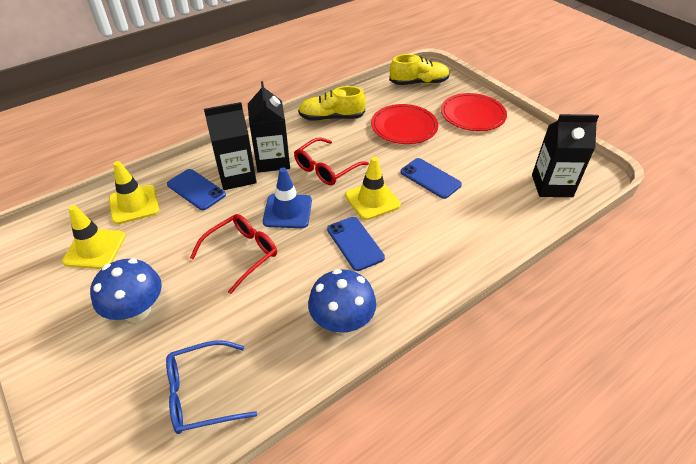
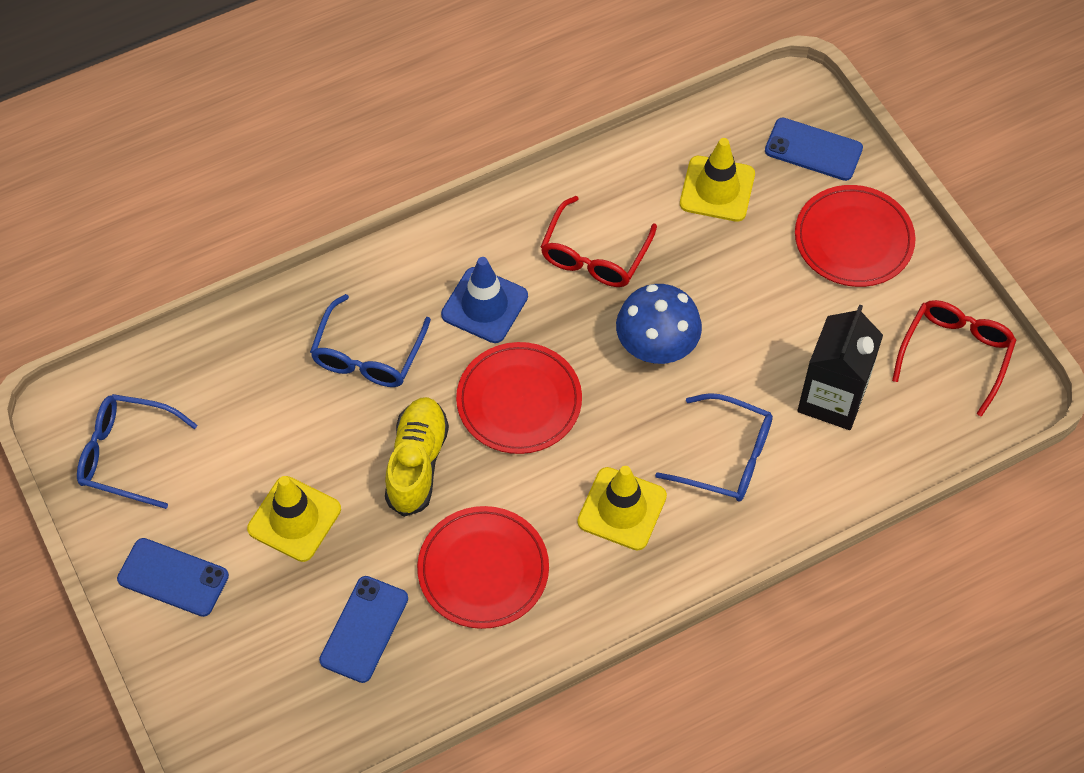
black carton: 3 -> 1
blue glasses: 1 -> 3
blue mushroom: 2 -> 1
red plate: 2 -> 3
yellow shoe: 2 -> 1

